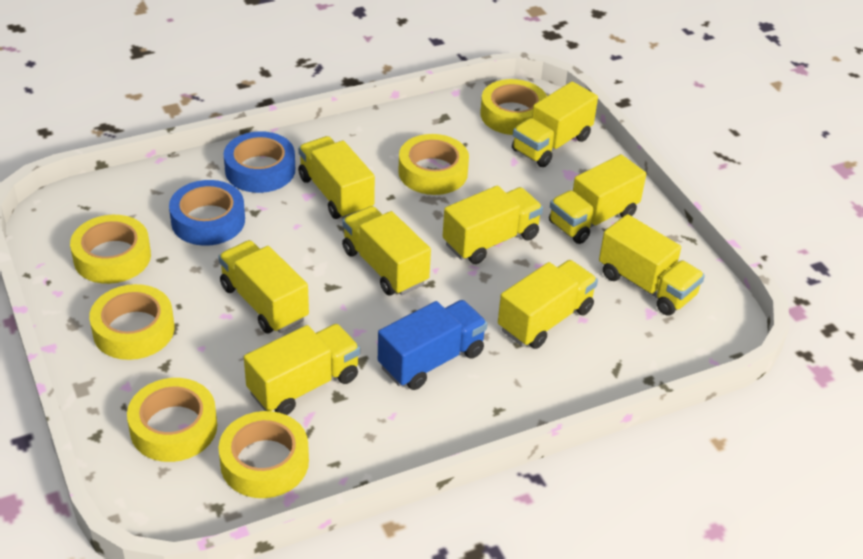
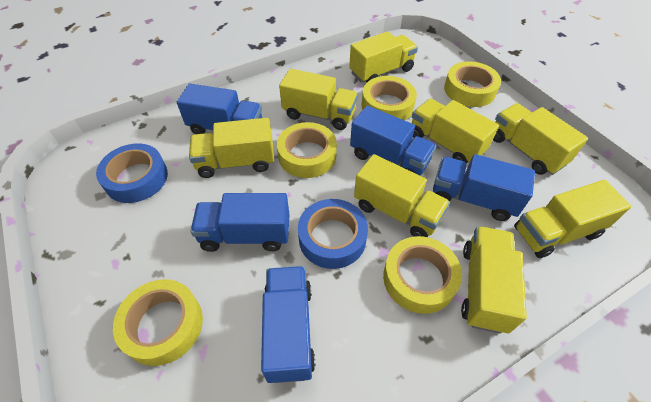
blue truck: 1 -> 5
yellow tape: 6 -> 5
yellow truck: 9 -> 8

